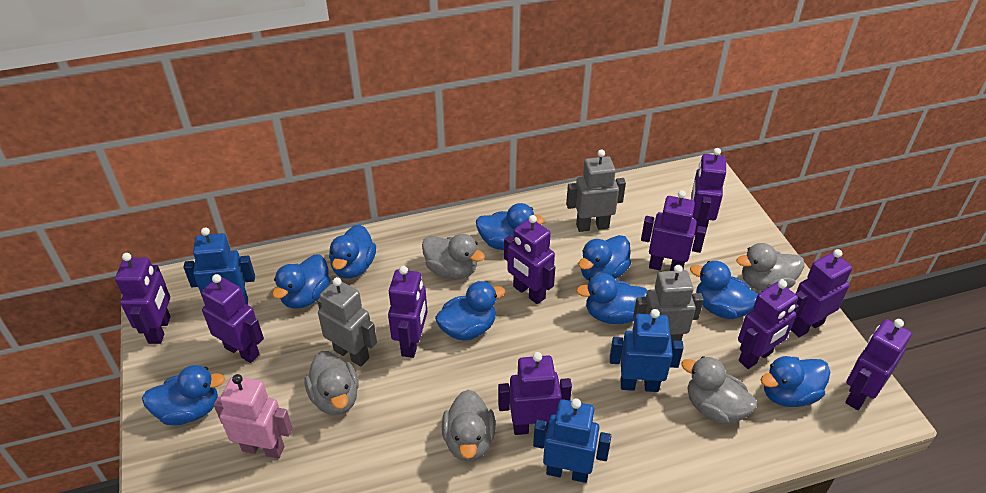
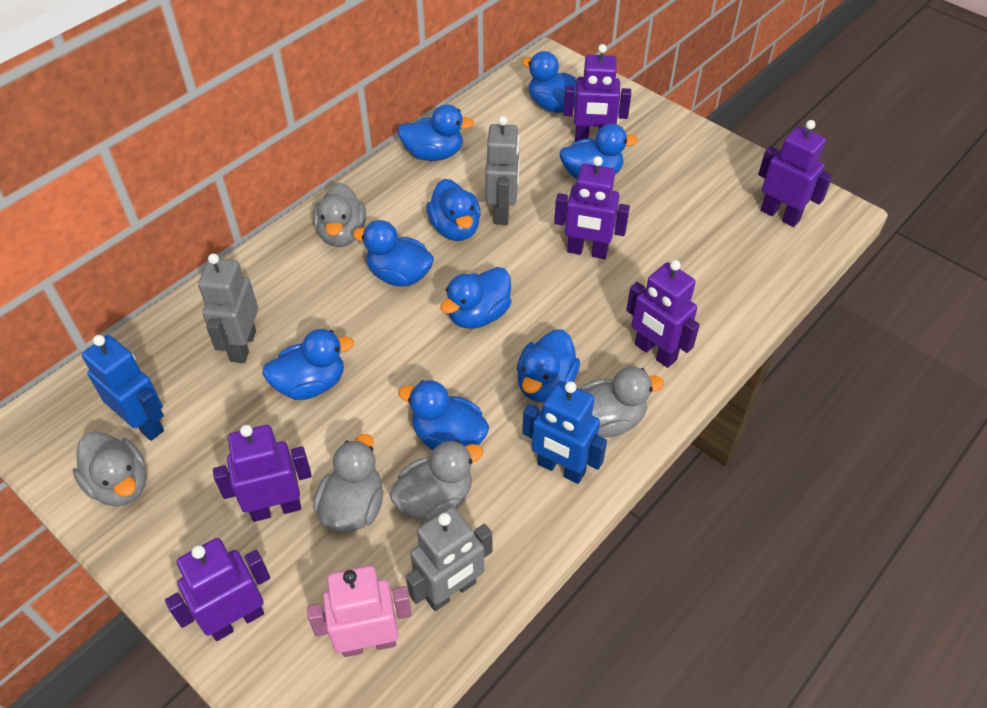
blue robot: 3 -> 2
purple robot: 10 -> 6

